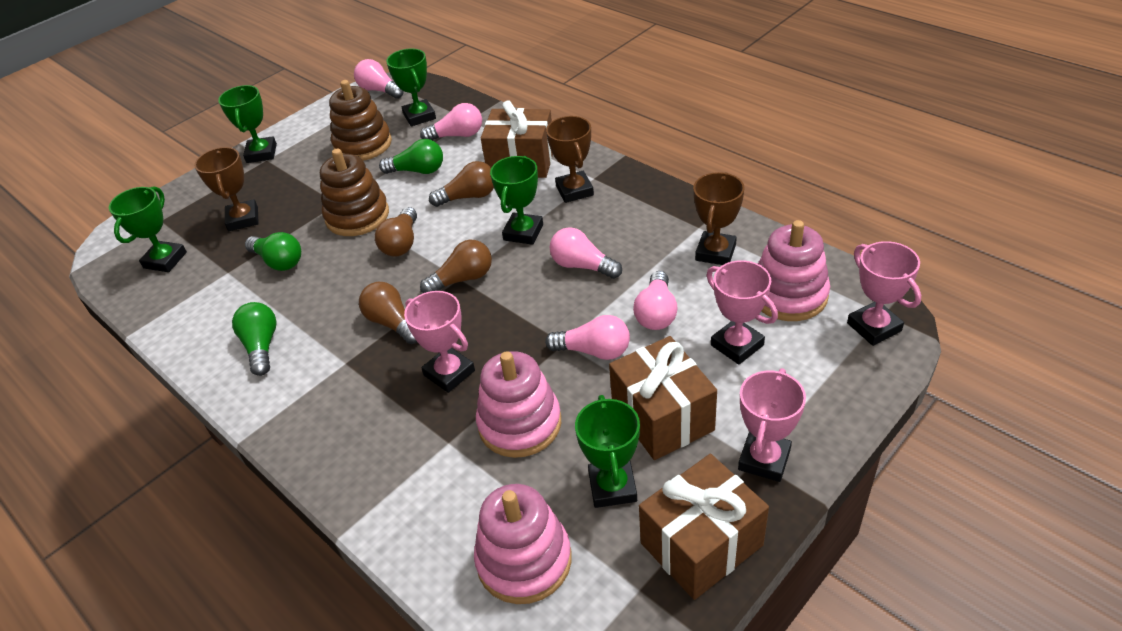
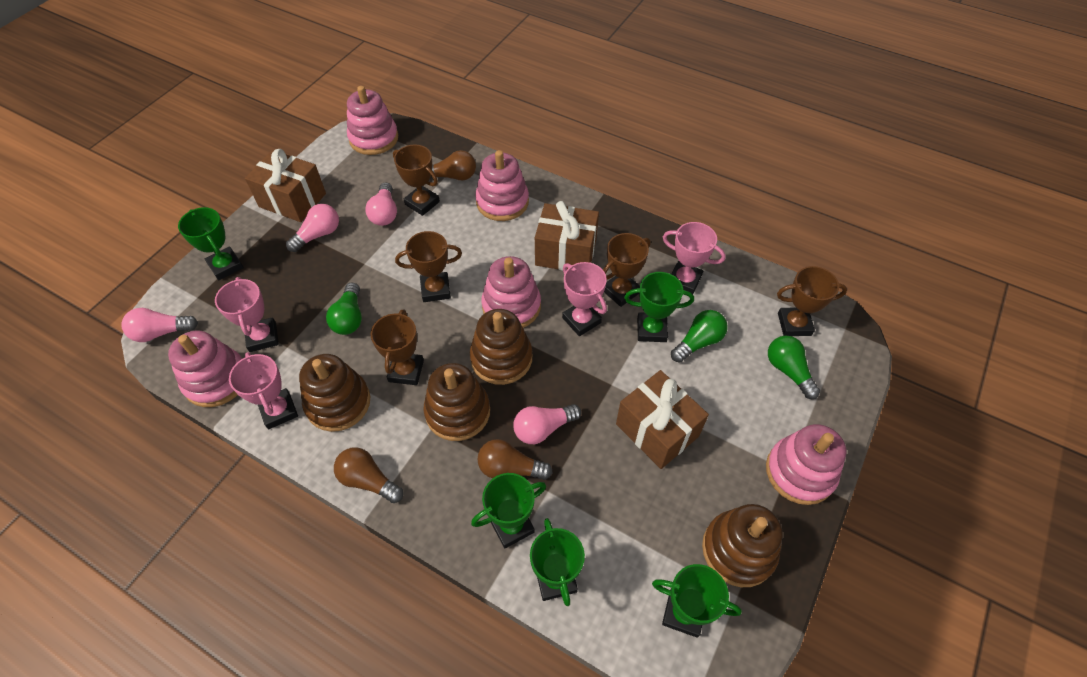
brown light bulb: 4 -> 3
brown stacking toy: 2 -> 4
brown trophy: 3 -> 5
pink light bulb: 5 -> 4
pink stacking toy: 3 -> 5

